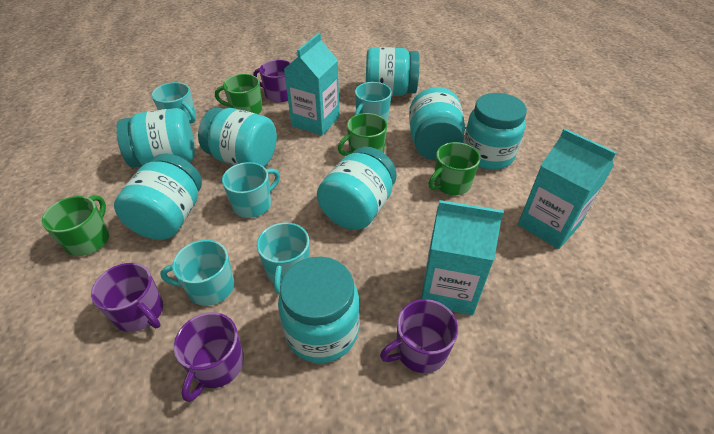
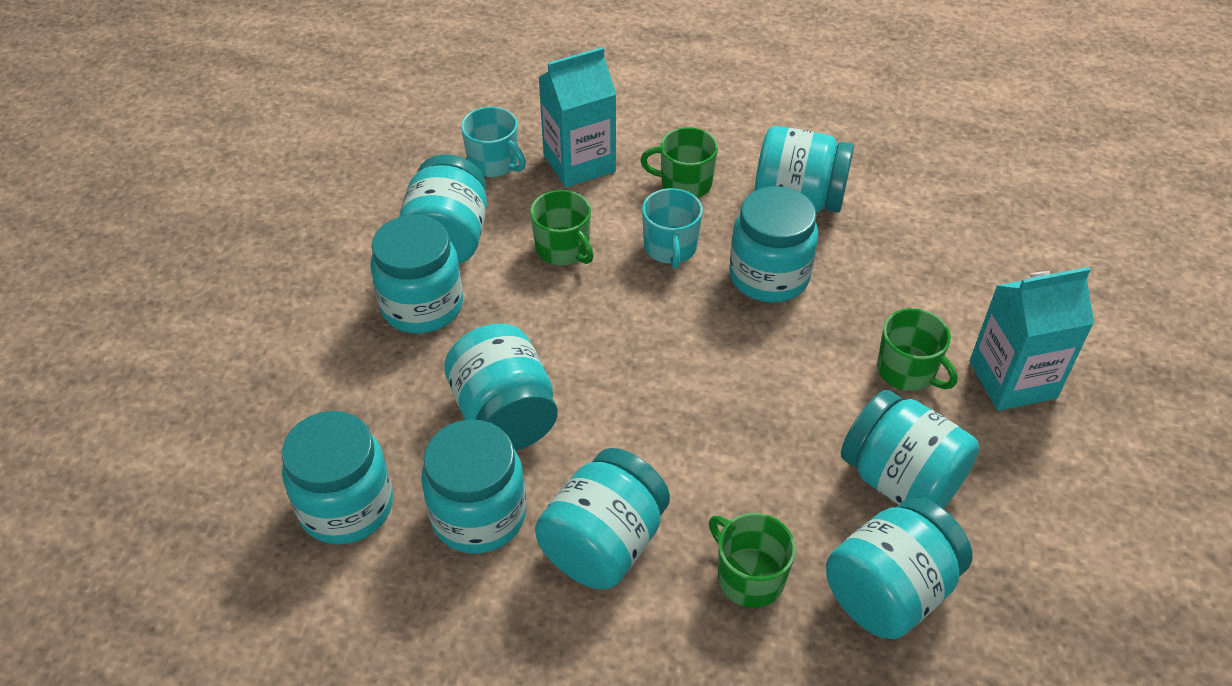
purple mug: 4 -> 0
turquoise carton: 3 -> 2
turquoise jar: 8 -> 10
turquoise mug: 5 -> 2

